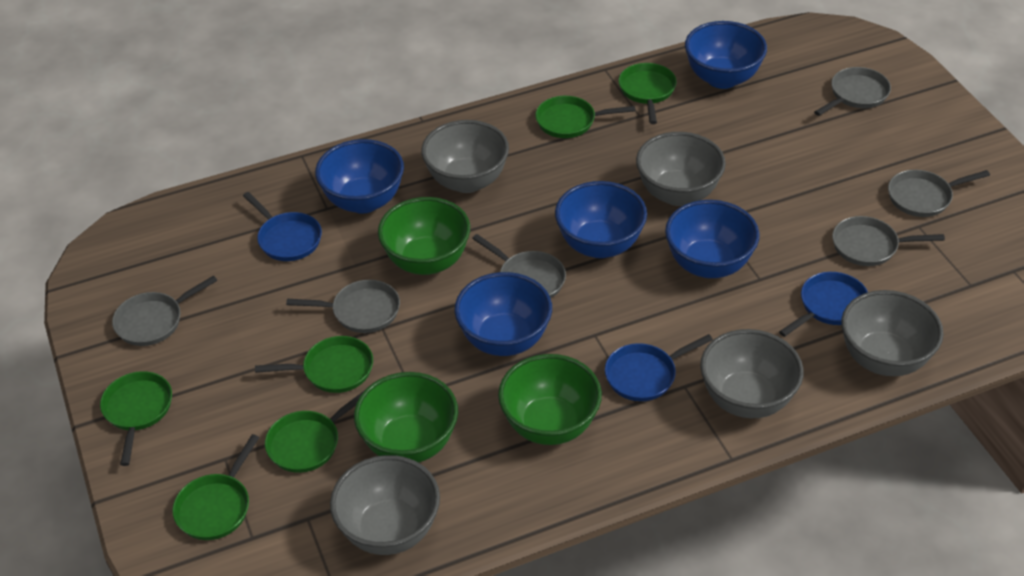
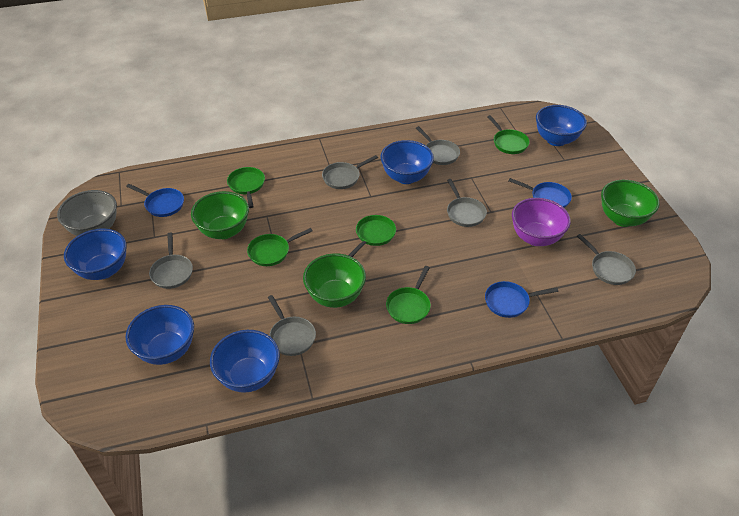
green pan: 6 -> 5
grey bowl: 5 -> 1
purple bowl: 0 -> 1

